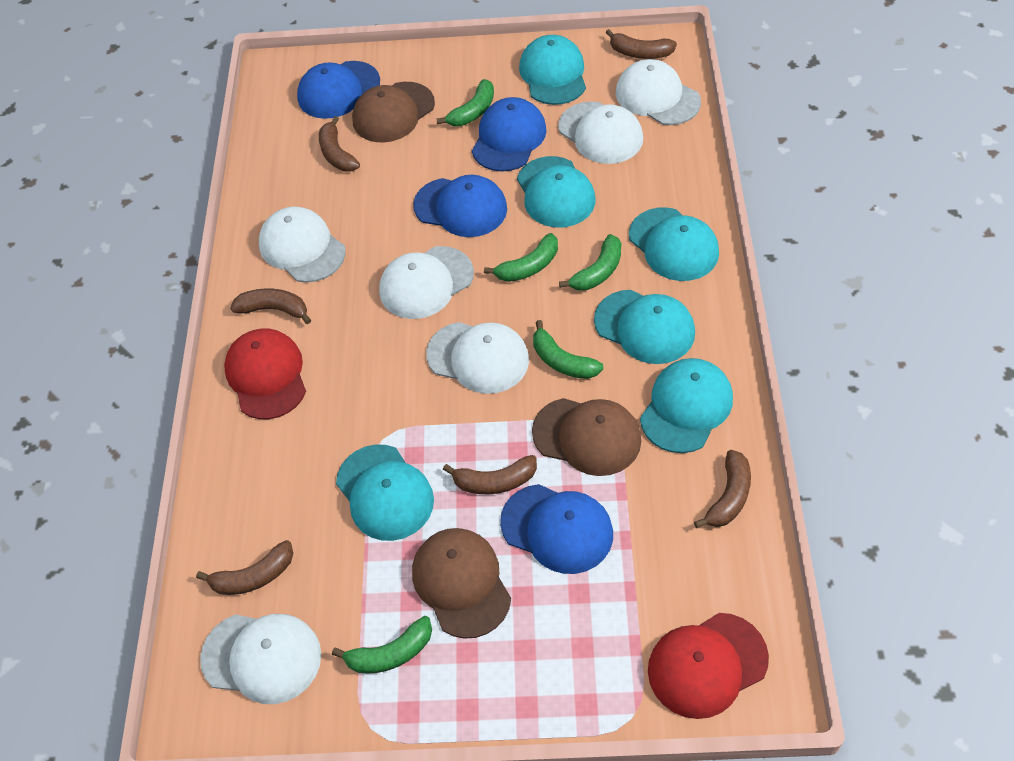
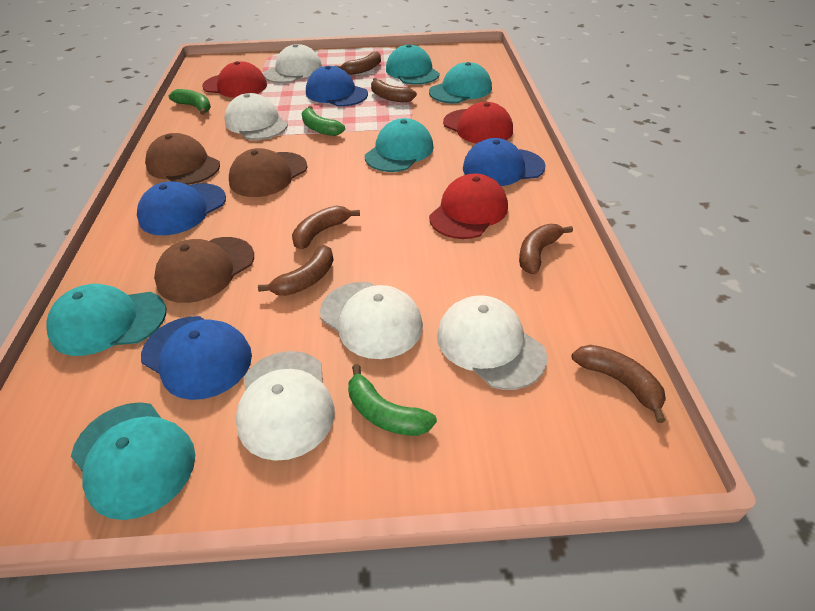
green banana: 5 -> 3
red cap: 2 -> 3
turquoise cap: 6 -> 5
white cap: 6 -> 5

